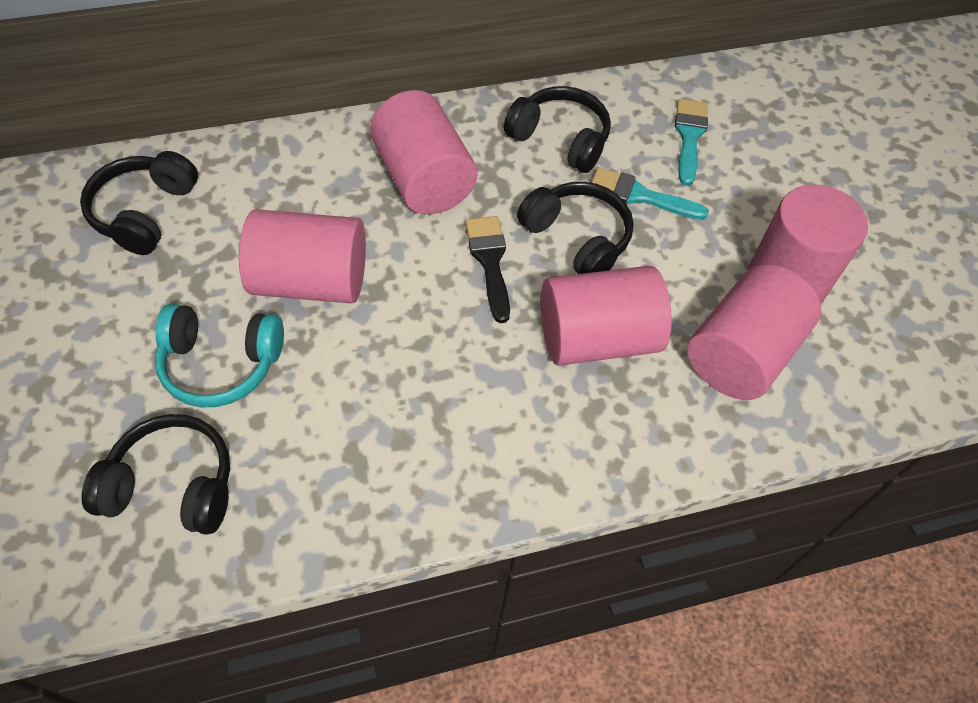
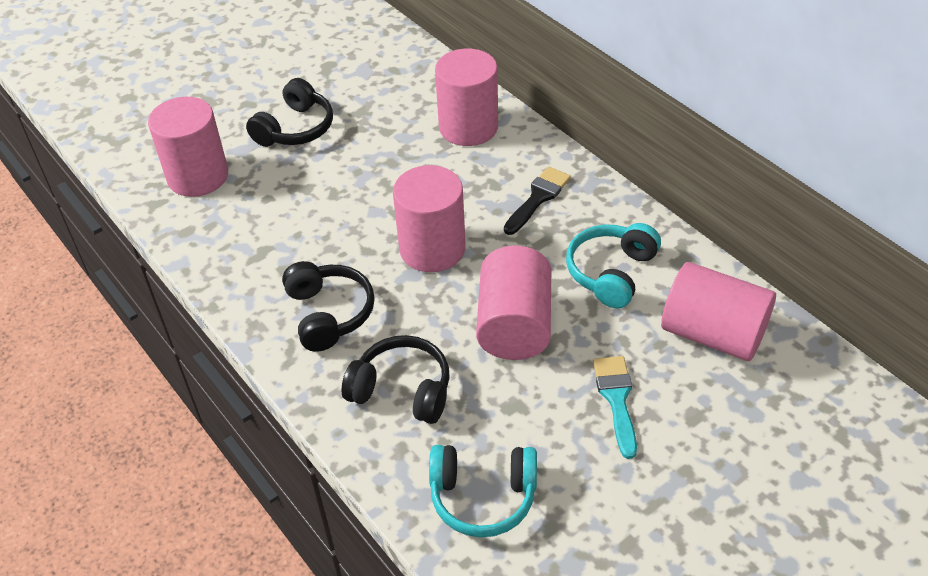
black headphones: 4 -> 3
turquoise brush: 2 -> 1
turquoise headphones: 1 -> 2

